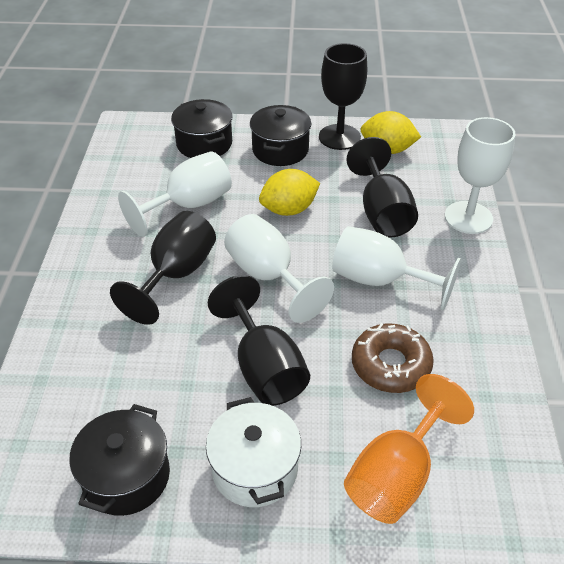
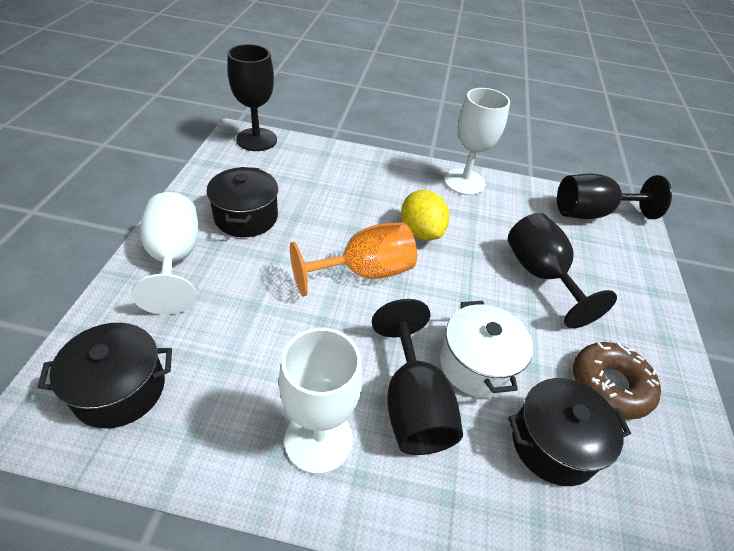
white goblet: 4 -> 3
yellow lemon: 2 -> 1

